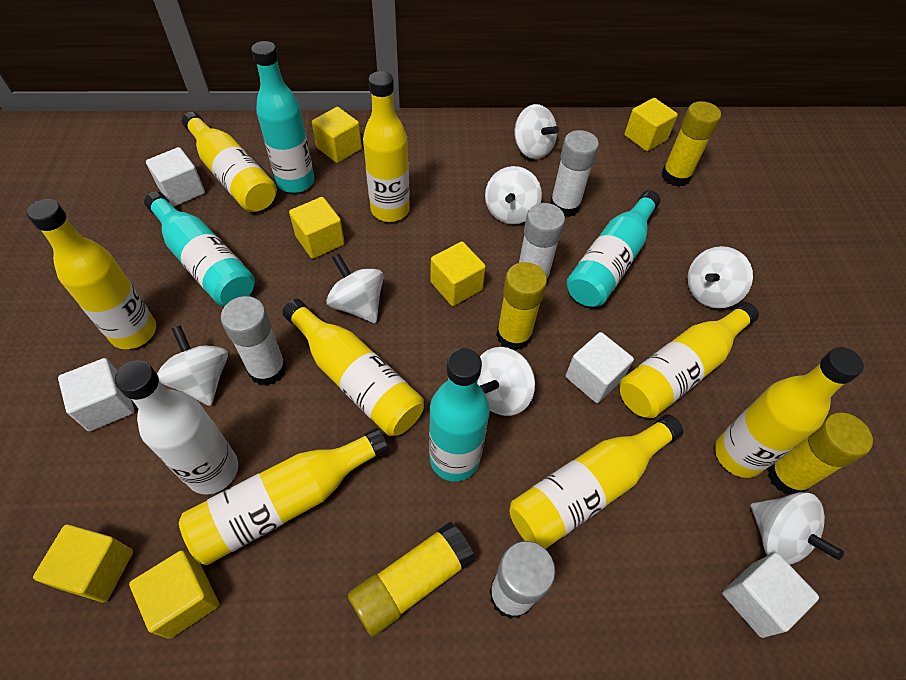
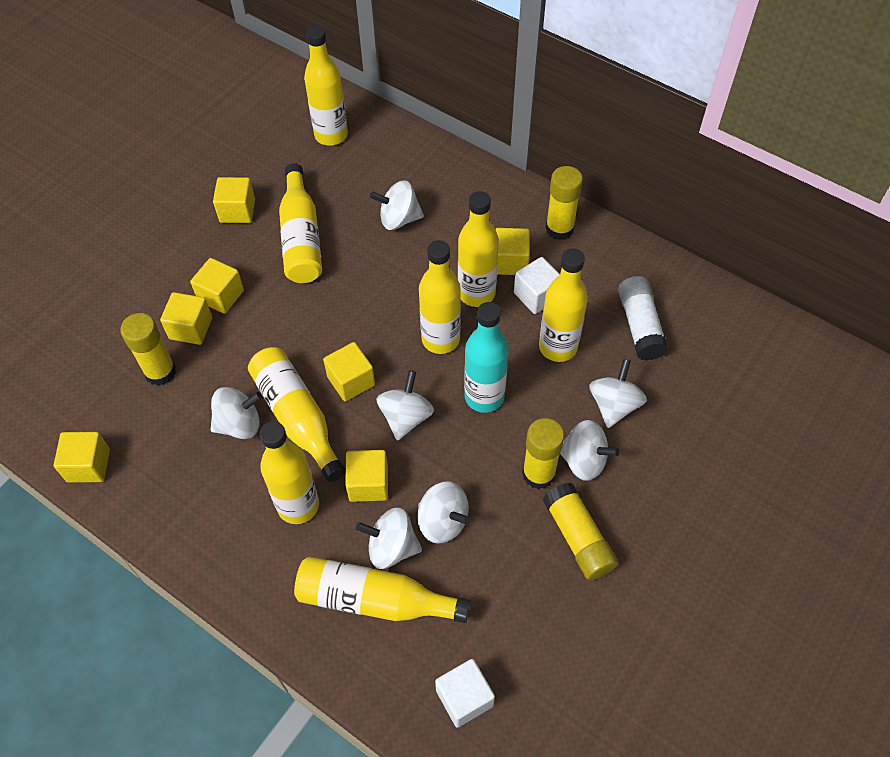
turquoise bottle: 4 -> 1
white bottle: 1 -> 0
white cube: 4 -> 2
white glue stick: 4 -> 1
yellow cube: 6 -> 7

